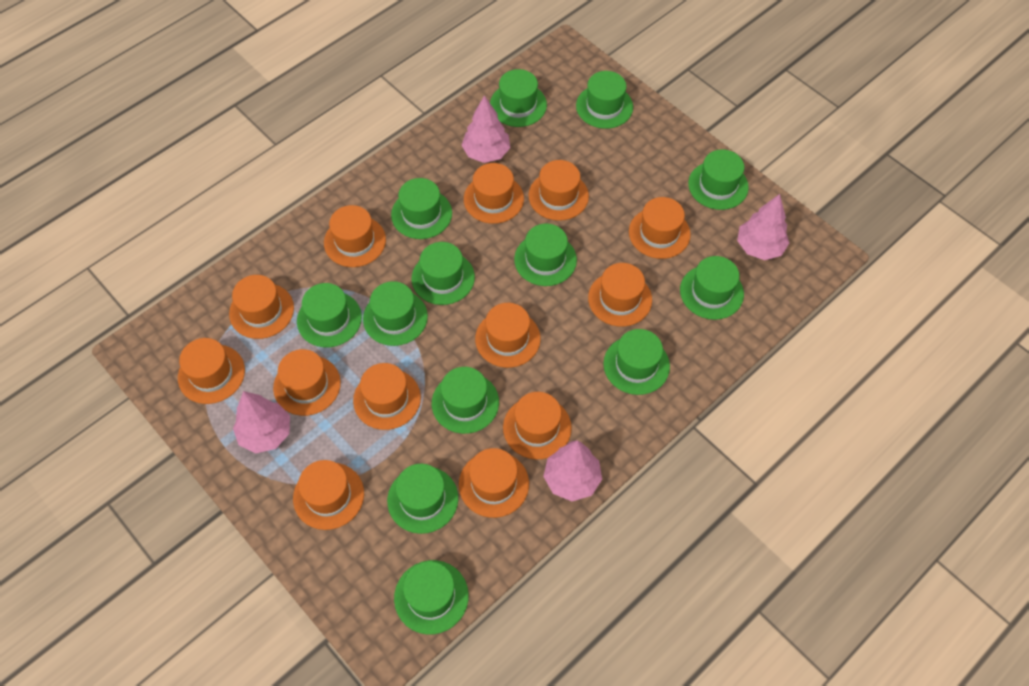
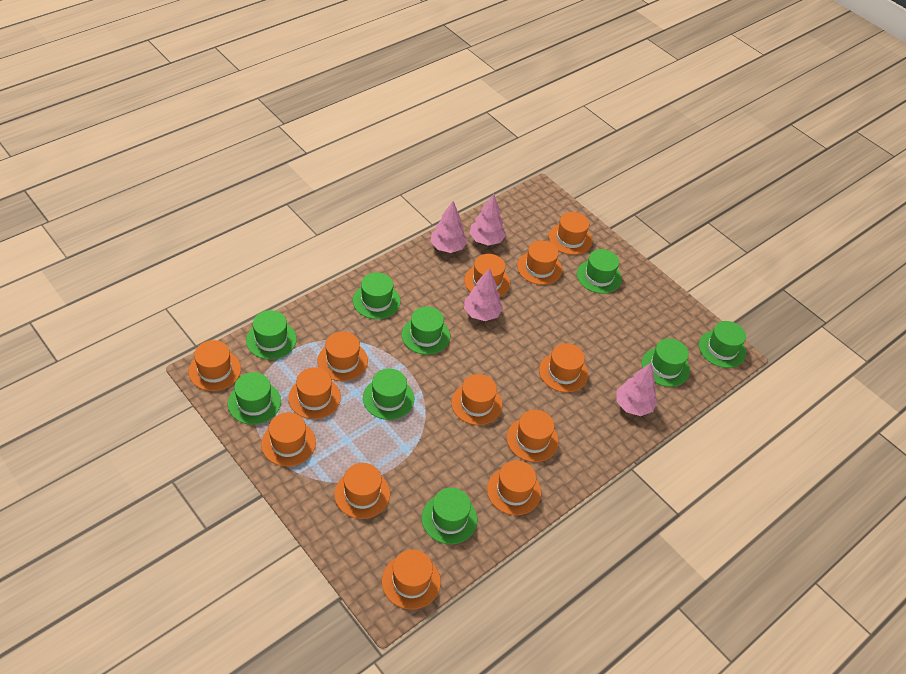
green hat: 13 -> 9

